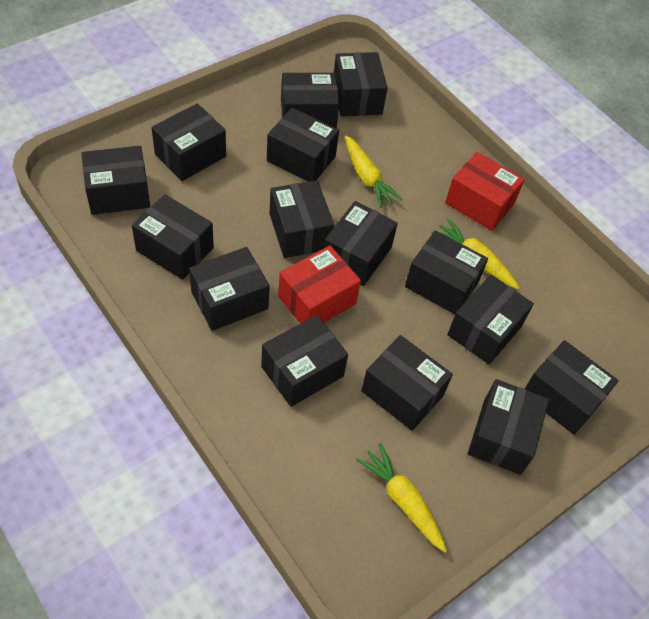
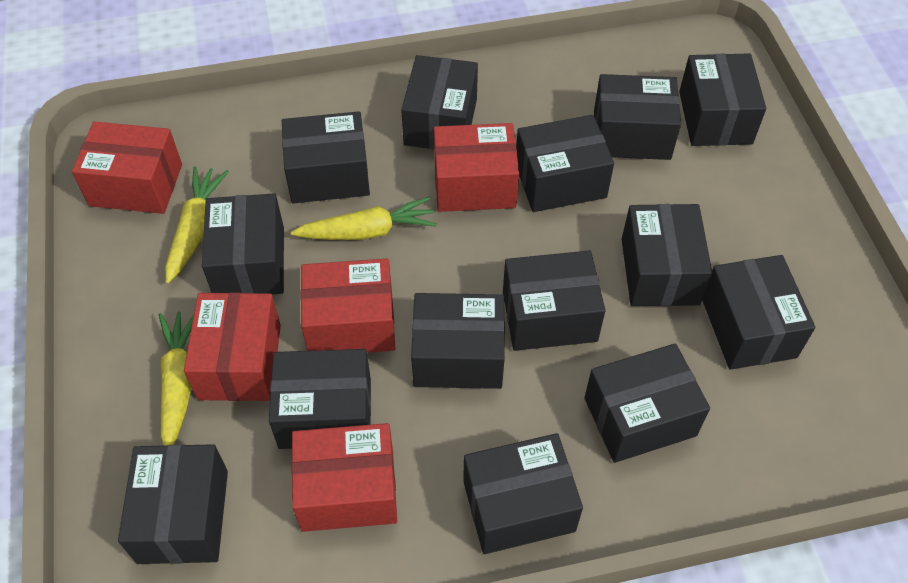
black box: 15 -> 14
red box: 2 -> 5

